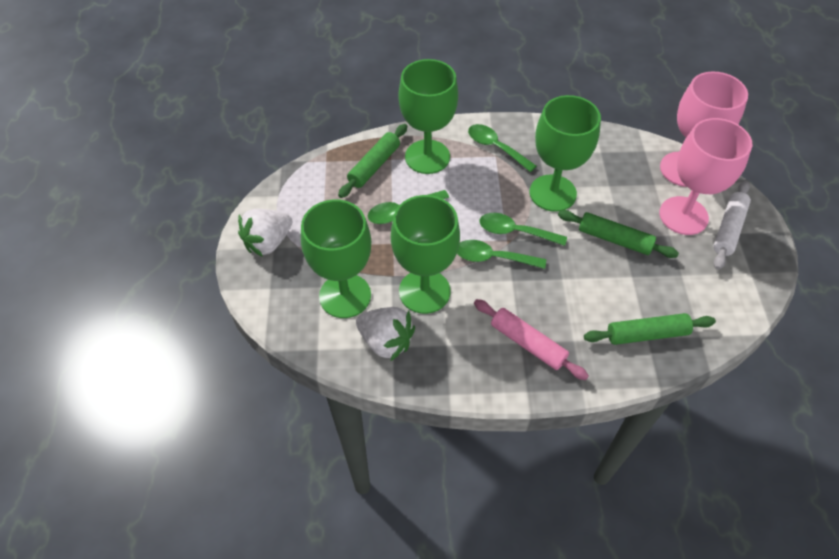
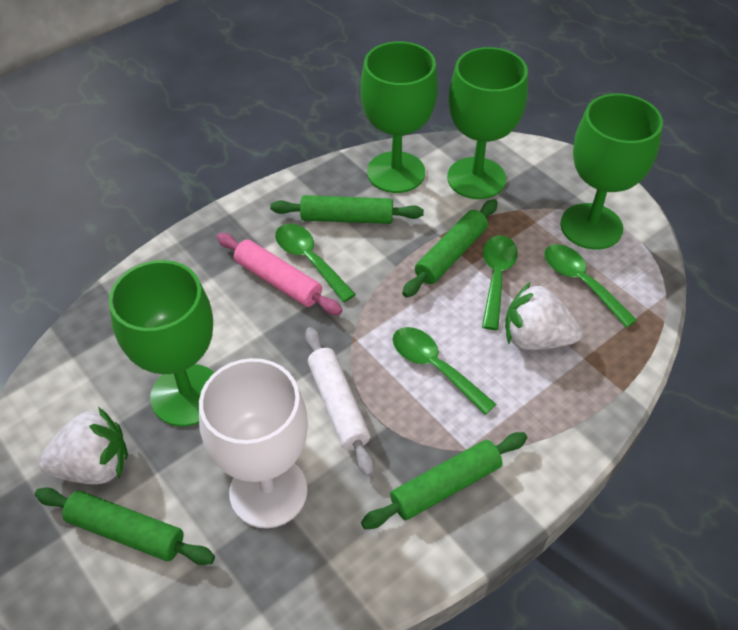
green rolling pin: 3 -> 4
pink goblet: 2 -> 0
white goblet: 0 -> 1

